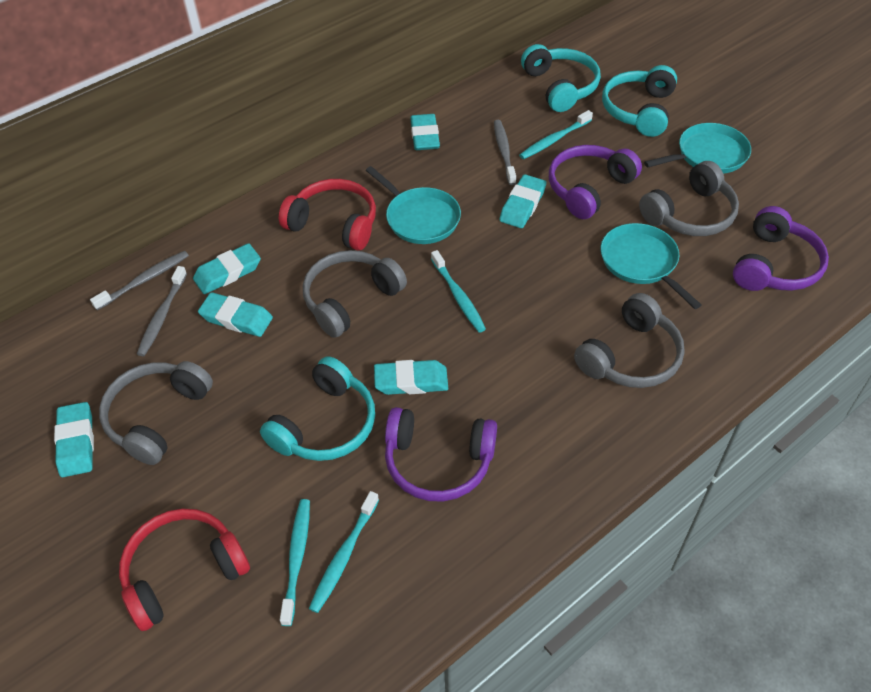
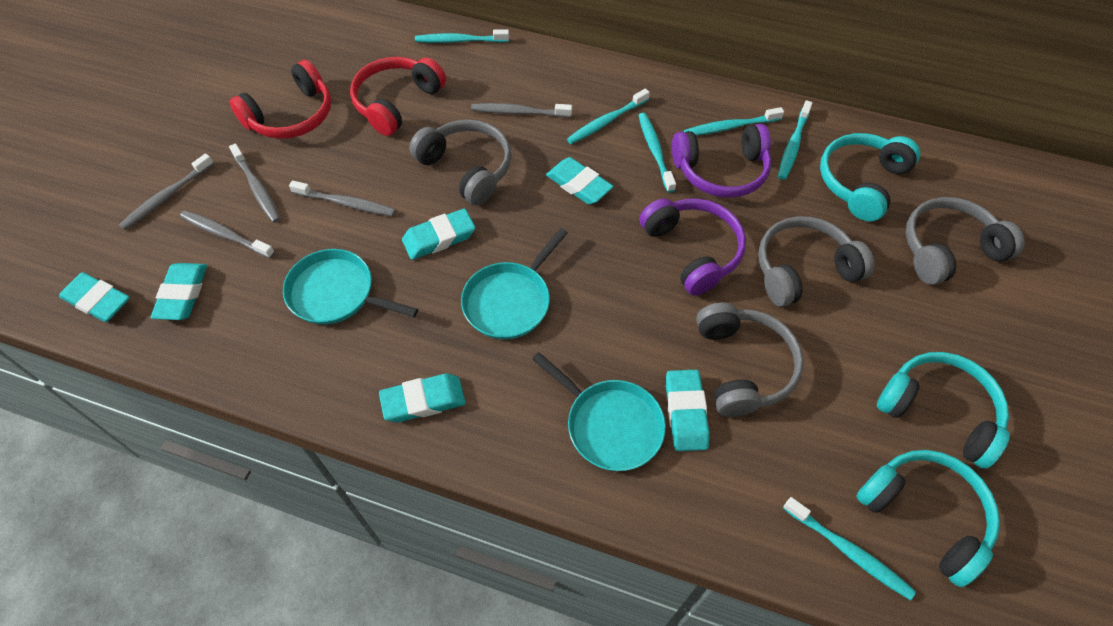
grey toothbrush: 3 -> 5
purple headphones: 3 -> 2
turquoise toothbrush: 4 -> 6

